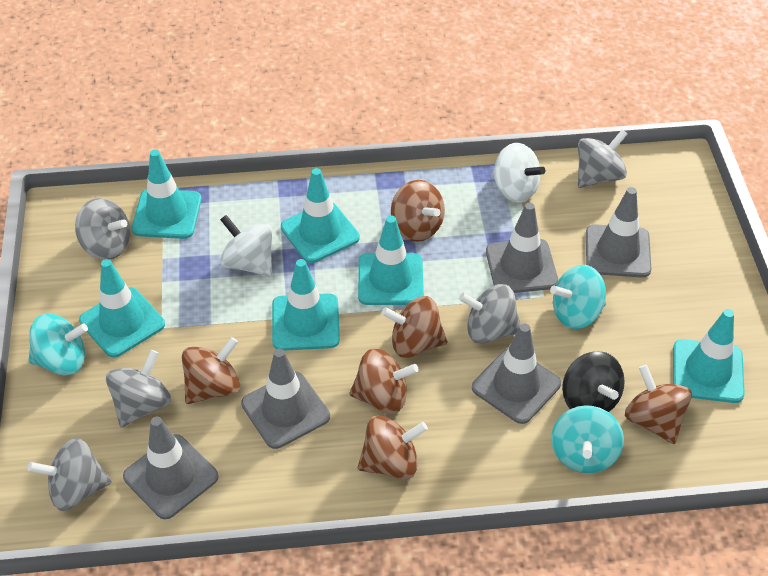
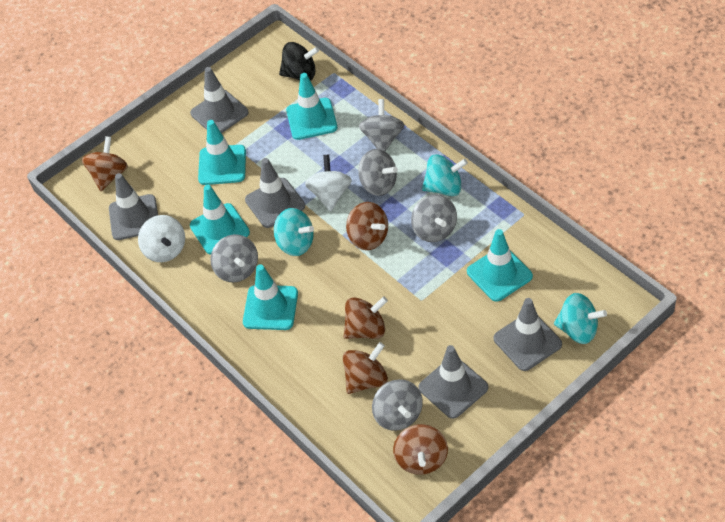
brown spinning top: 6 -> 5
turquoise traffic cone: 6 -> 5

